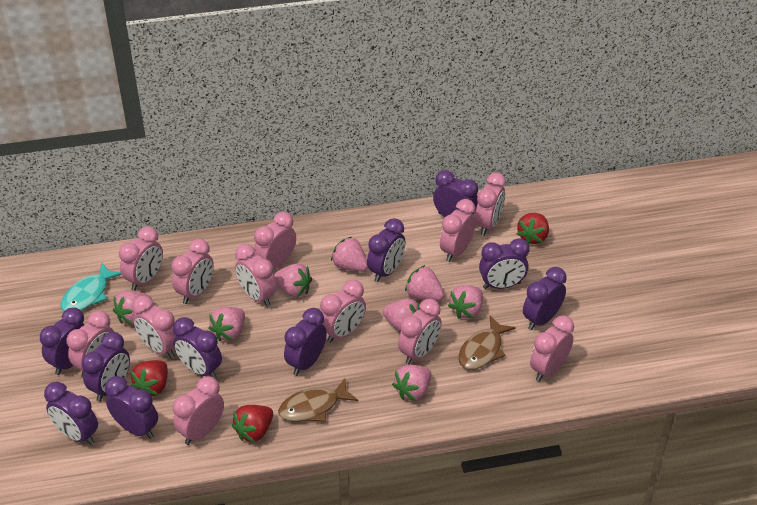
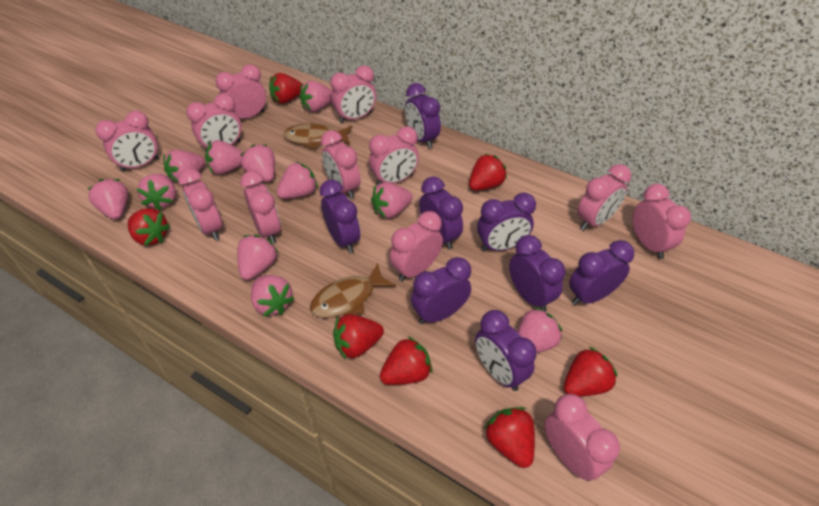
pink strawberry: 8 -> 11
purple clock: 10 -> 8
red strawberry: 3 -> 7
turquoise fish: 1 -> 0

